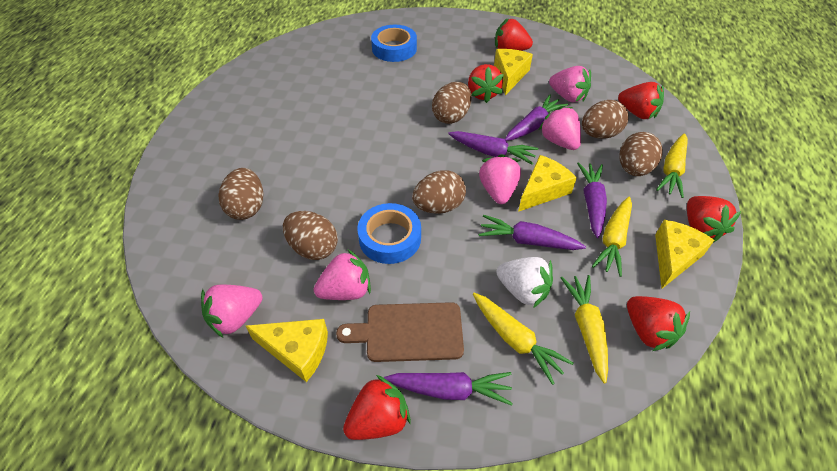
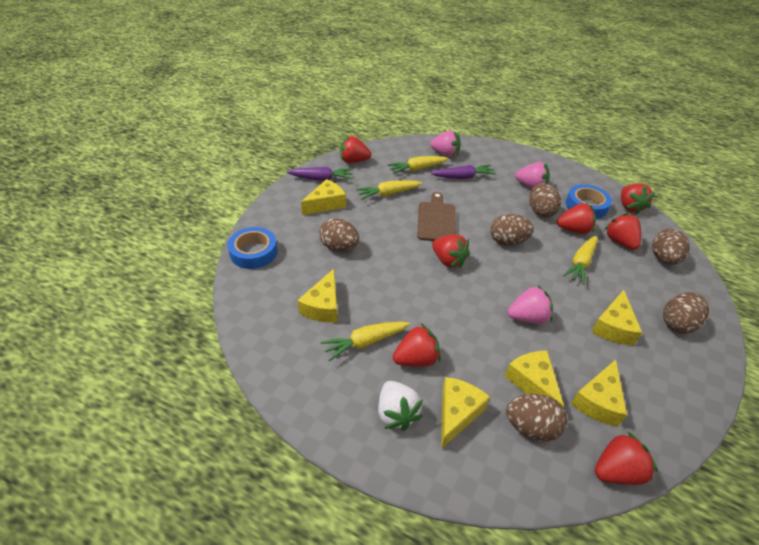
pink strawberry: 5 -> 3
purple carrot: 5 -> 2
red strawberry: 6 -> 7
yellow cheese: 4 -> 6

